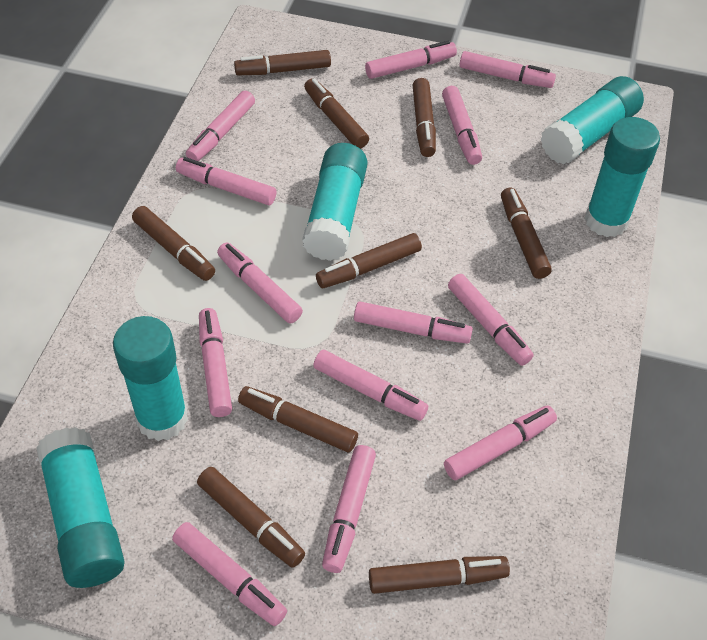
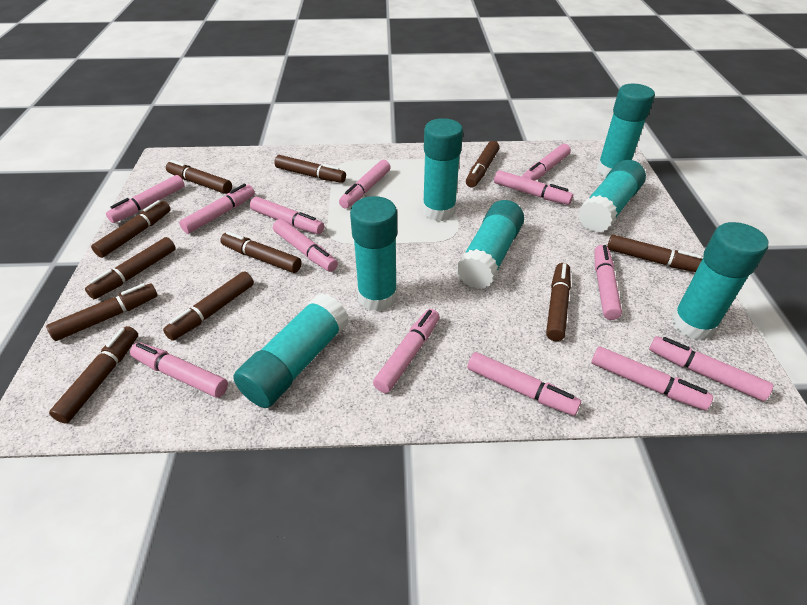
brown marker: 9 -> 11
turquoise glue stick: 5 -> 7

